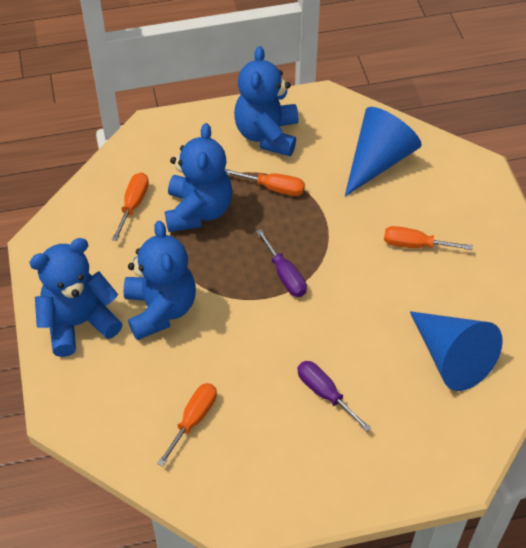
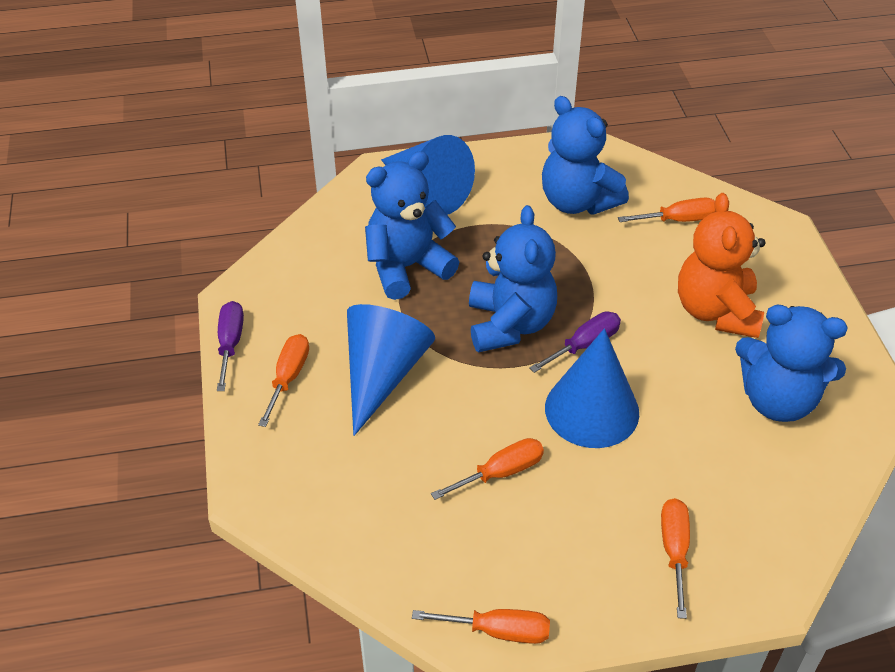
blue cone: 2 -> 3
orange screwdriver: 4 -> 5
orange teddy bear: 0 -> 1

